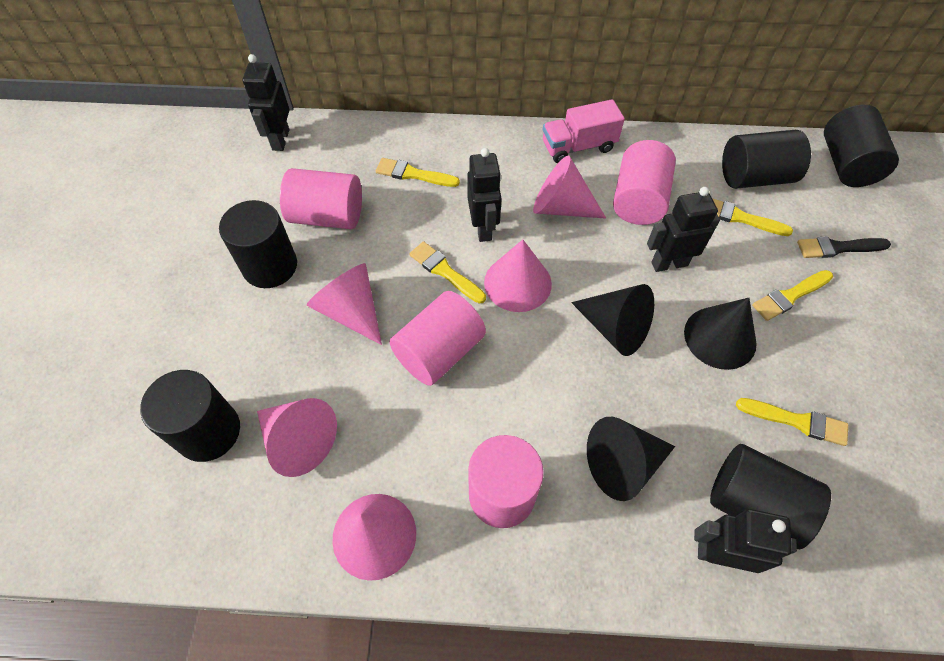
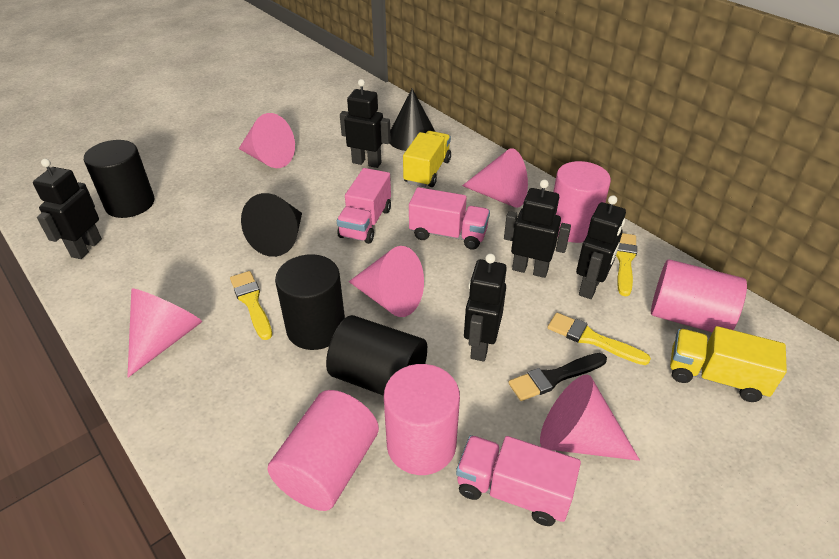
black cone: 3 -> 2
black cylinder: 5 -> 3
black robot: 4 -> 5
pink truck: 1 -> 3
yellow brush: 5 -> 3
yellow truck: 0 -> 2

